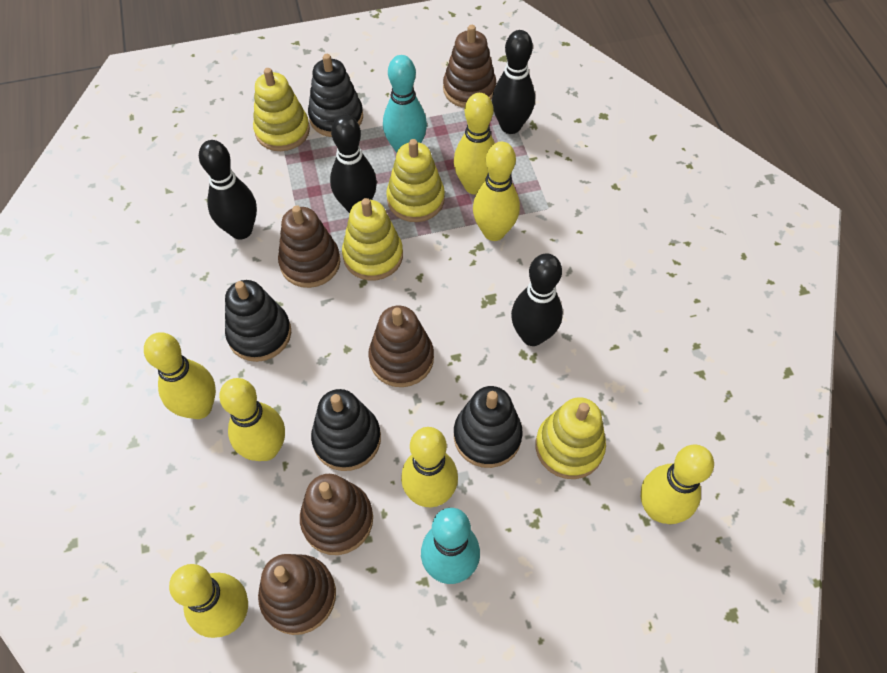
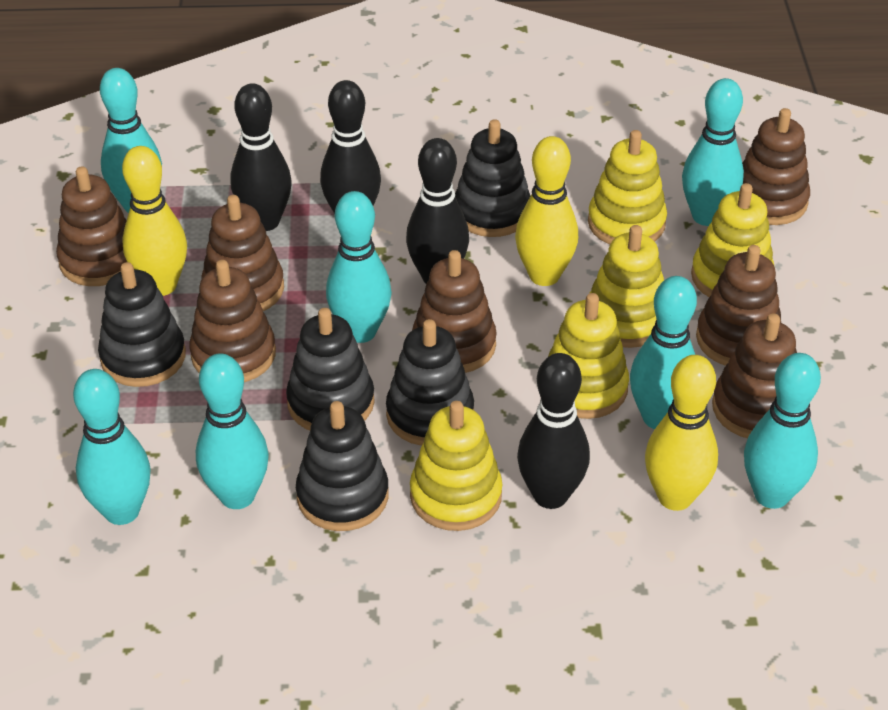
black stacking toy: 4 -> 5
brown stacking toy: 5 -> 7
turquoise bowling pin: 2 -> 7
yellow bowling pin: 7 -> 3
yellow stacking toy: 4 -> 5

